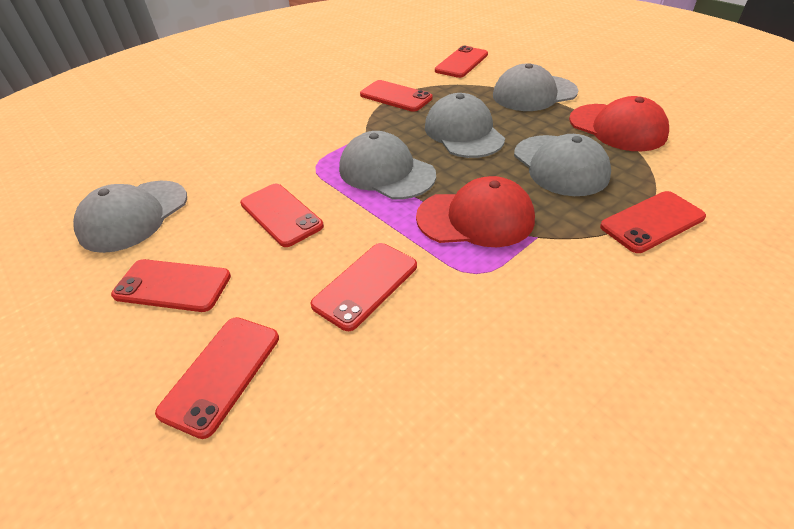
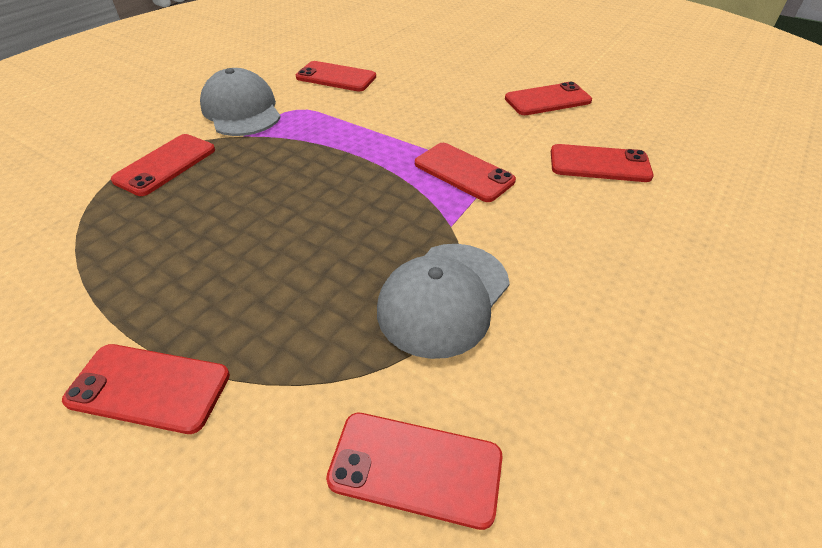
grey cap: 5 -> 2
red cap: 2 -> 0

